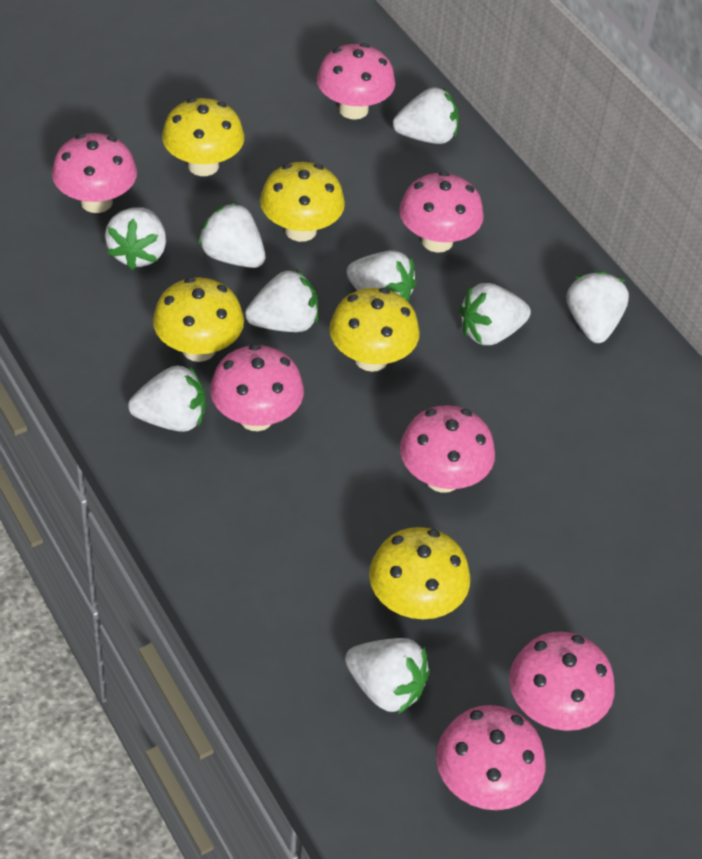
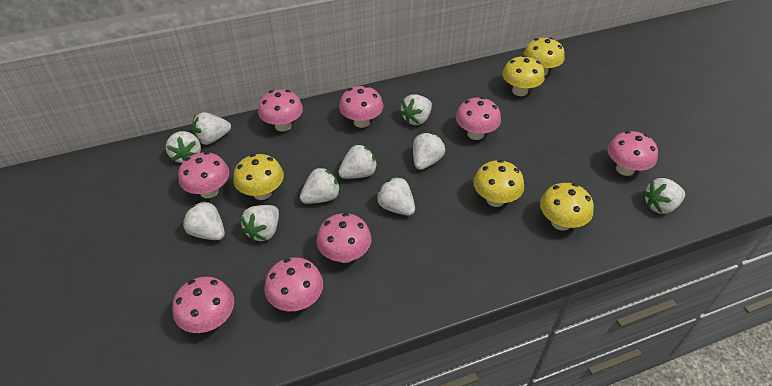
pink mushroom: 7 -> 8
white strawberry: 9 -> 10

